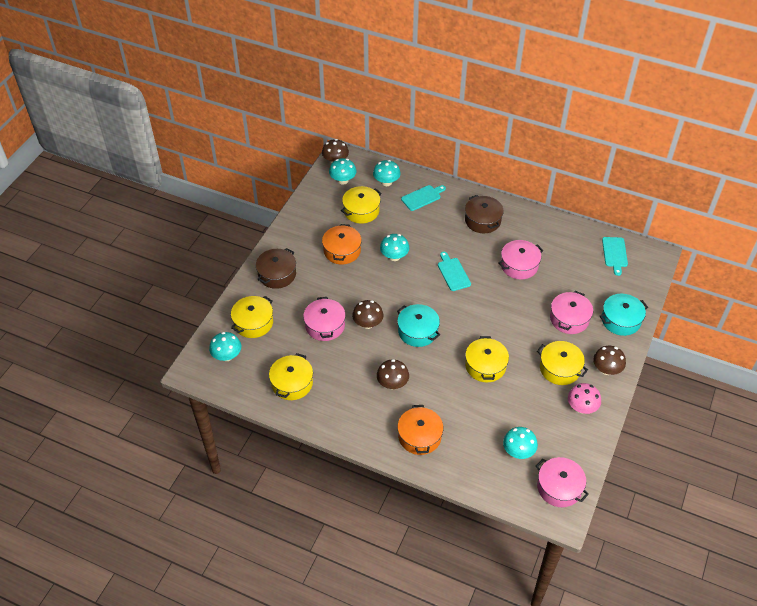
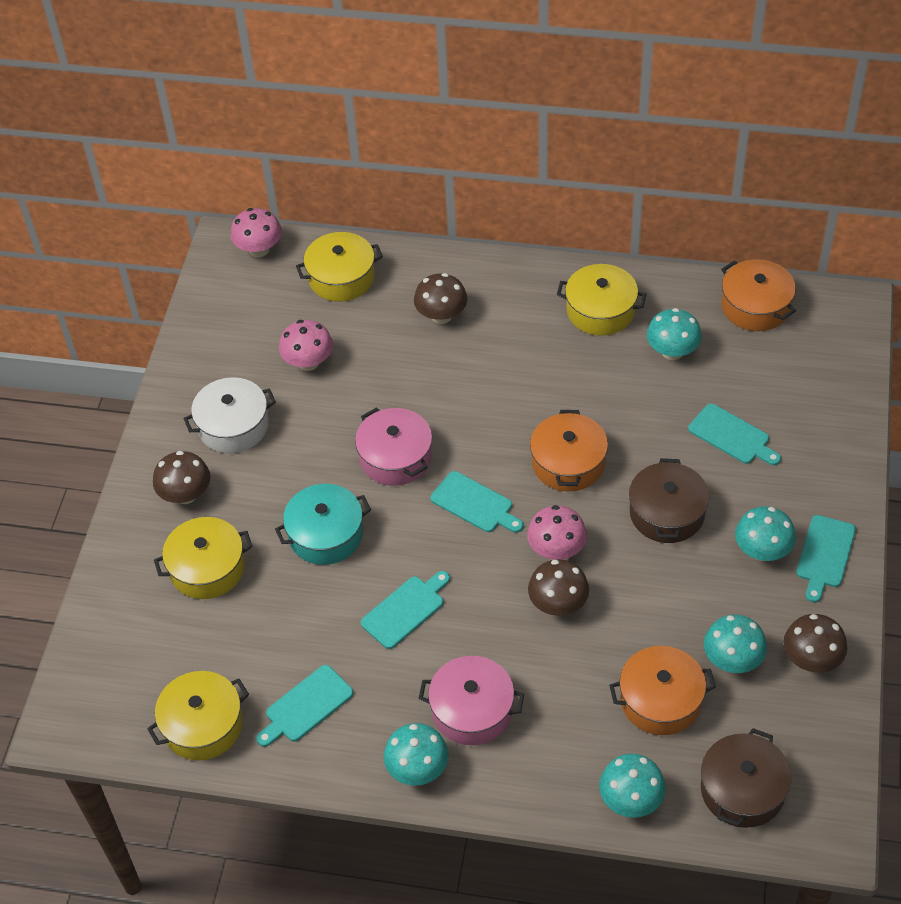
orange pot: 2 -> 3
pink mushroom: 1 -> 3
pink pot: 4 -> 2
turquoise cutting board: 3 -> 5
turquoise pot: 2 -> 1
white pot: 0 -> 1
yellow pot: 5 -> 4

